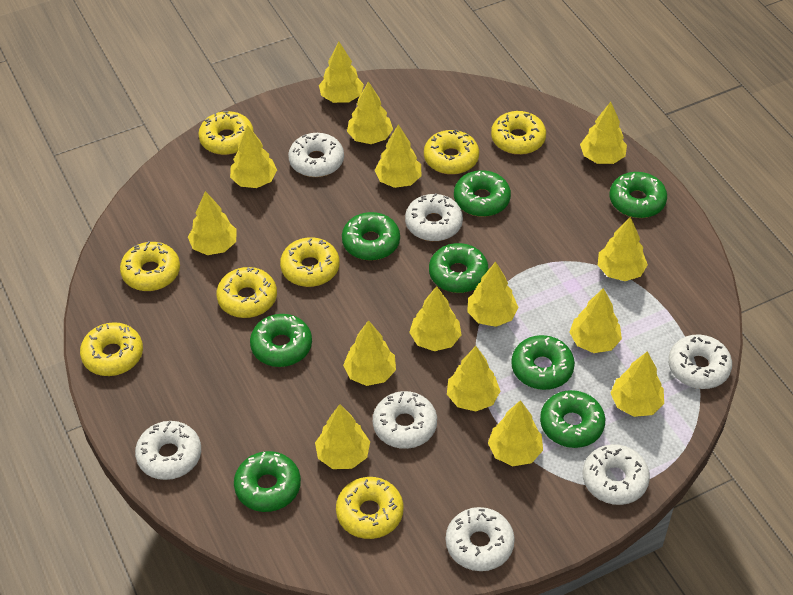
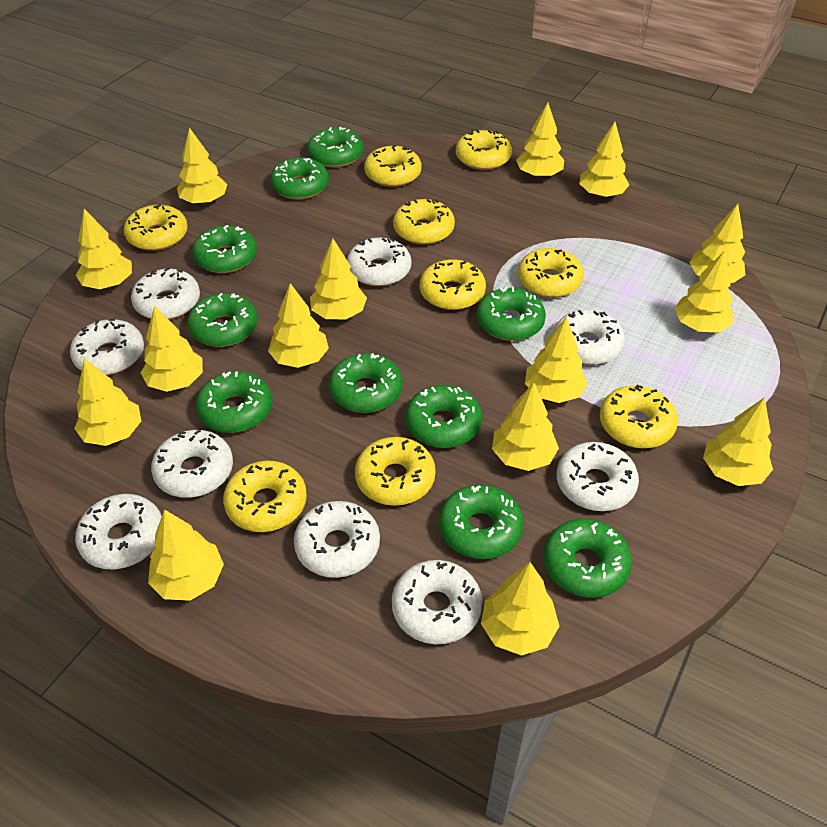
green donut: 8 -> 10
white donut: 7 -> 9
yellow donut: 8 -> 9

